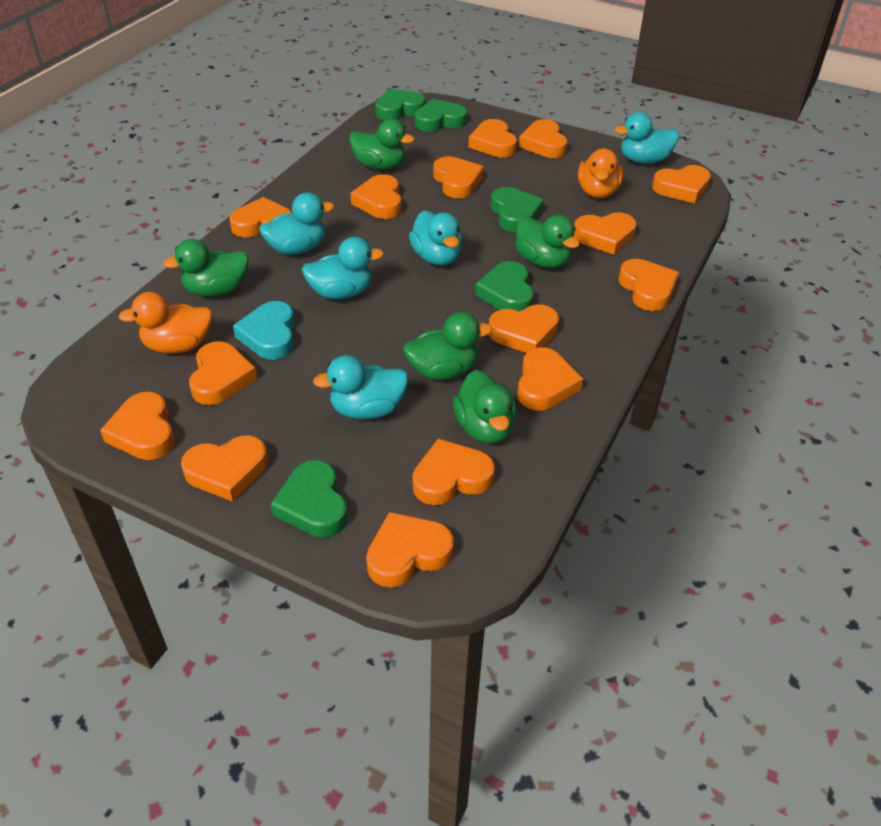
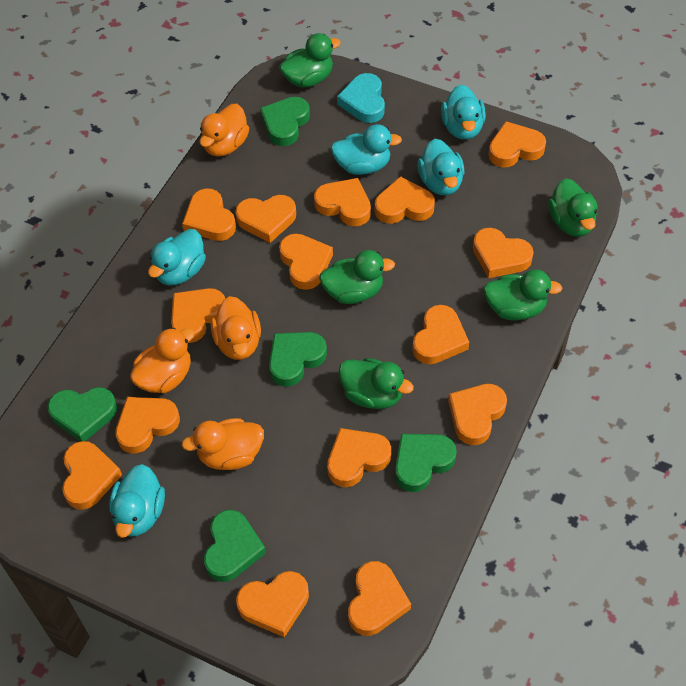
orange duck: 2 -> 4

